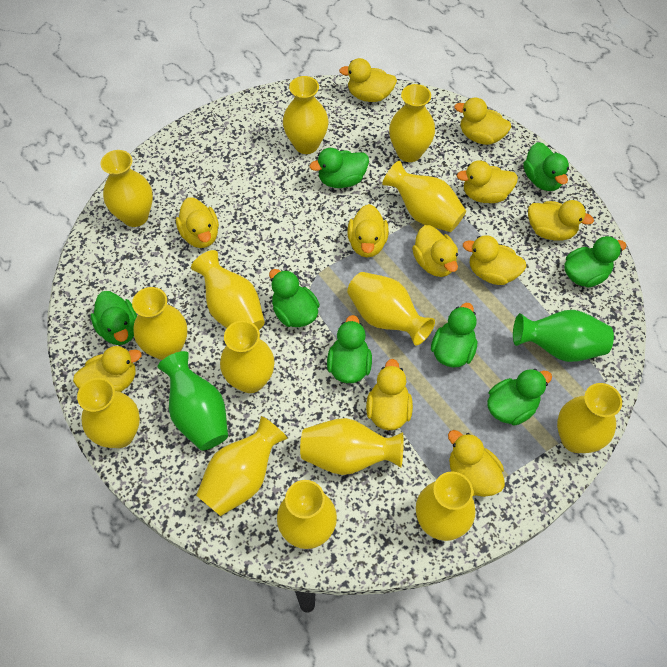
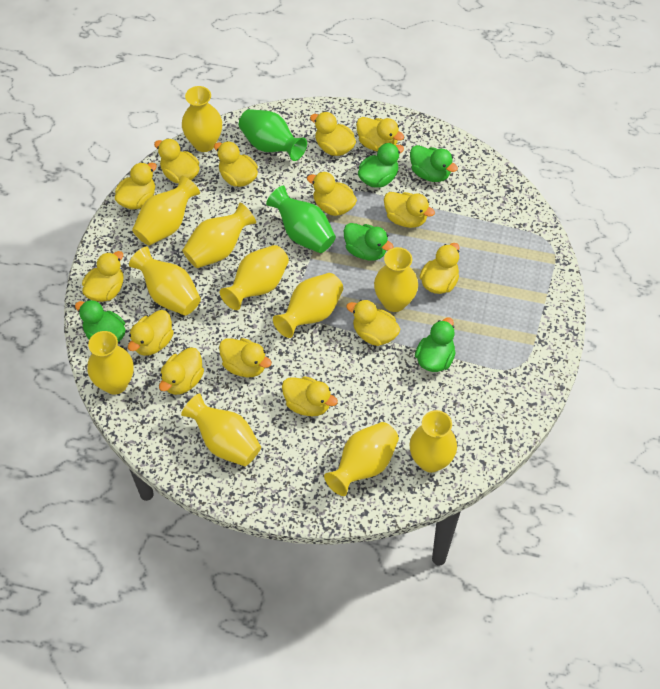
green duck: 8 -> 5
yellow duck: 11 -> 14
yellow vase: 14 -> 11

